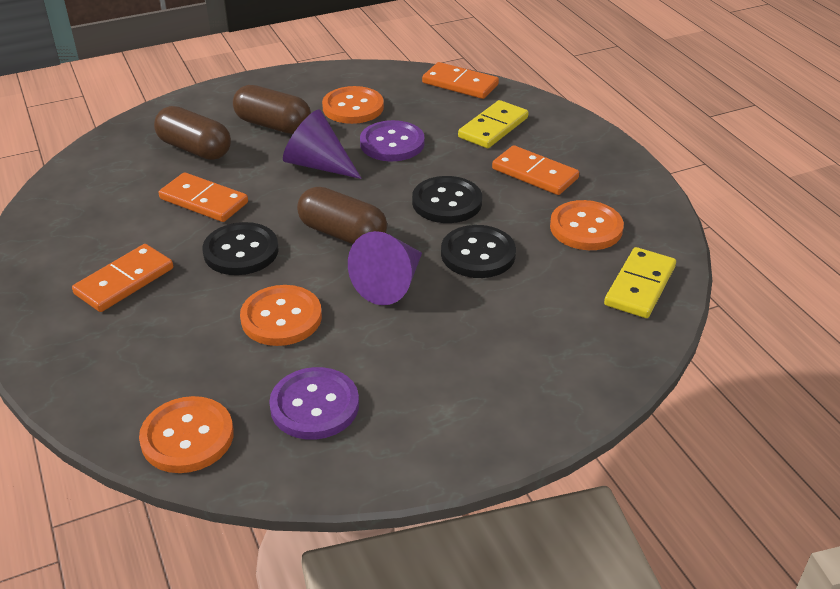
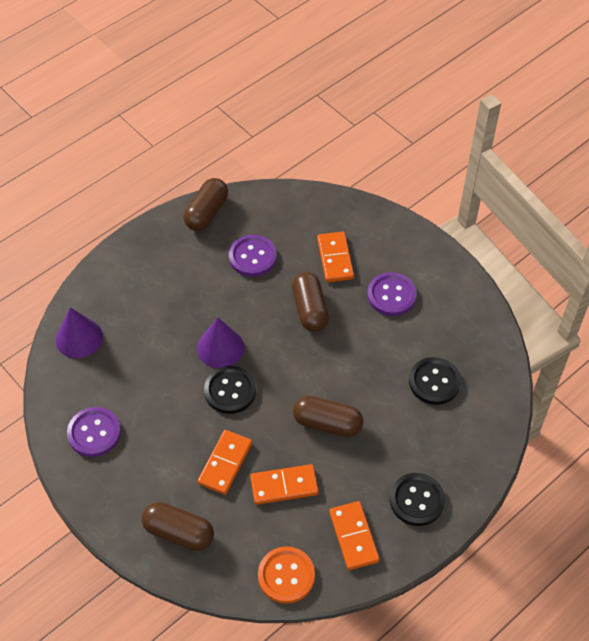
brown capsule: 3 -> 4
orange button: 4 -> 1
purple button: 2 -> 3
yellow domino: 2 -> 0

